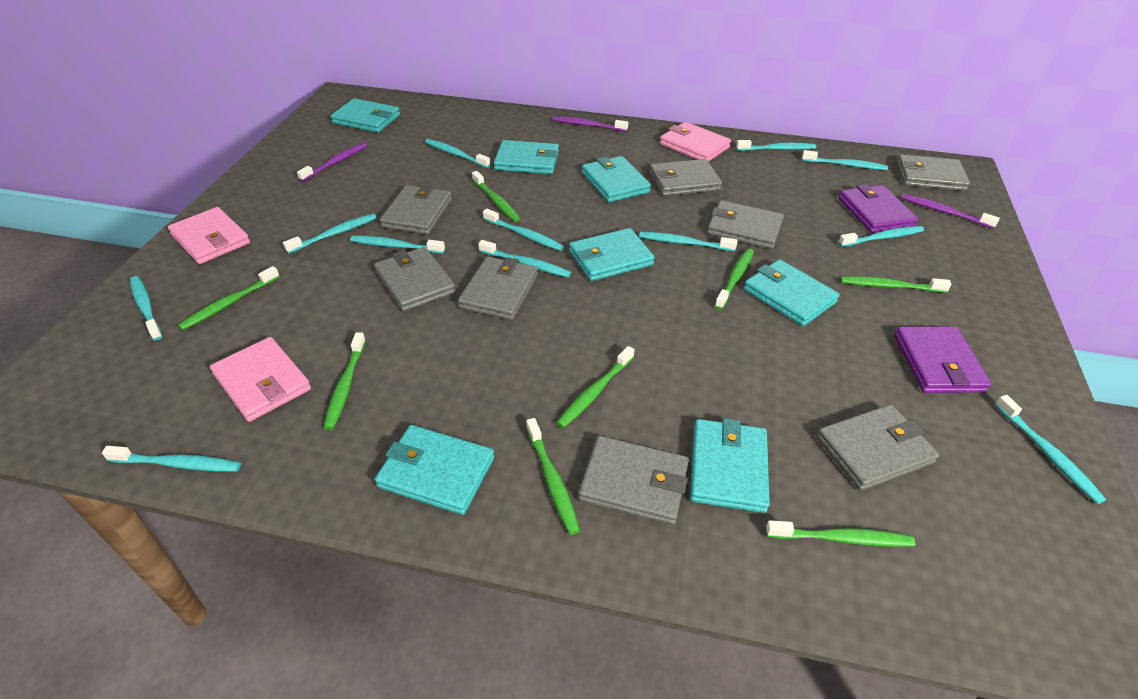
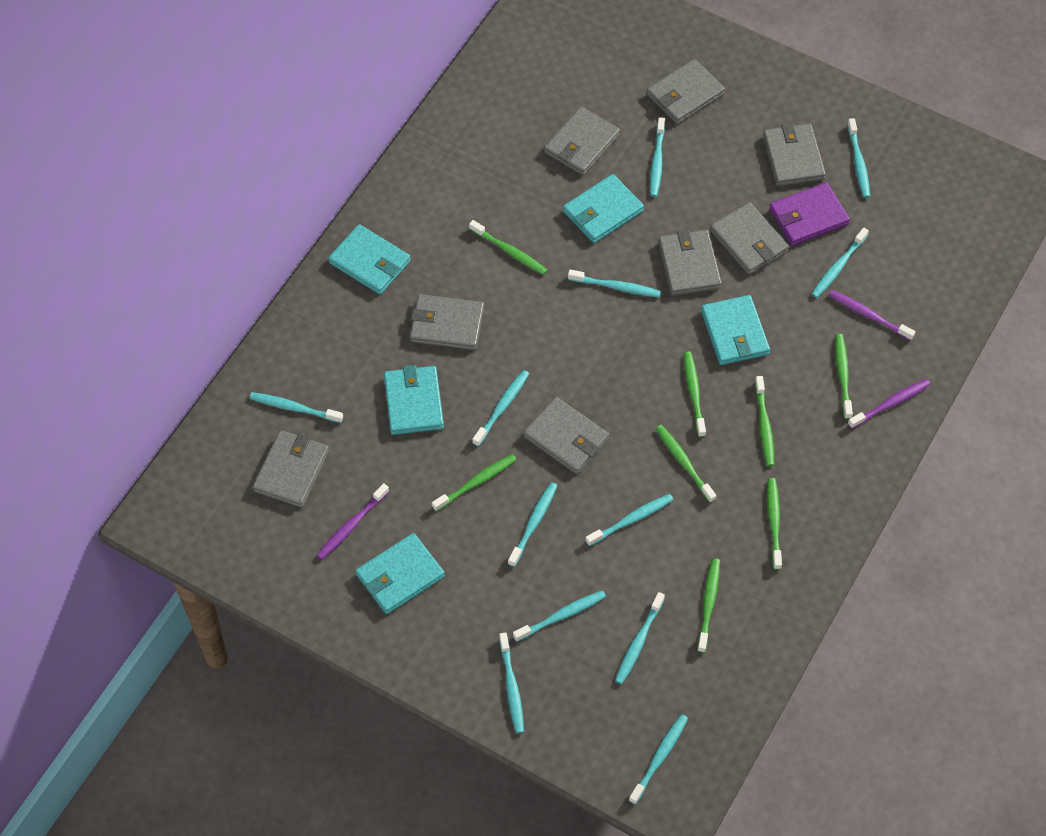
pink wallet: 3 -> 0
purple wallet: 2 -> 1
turquoise wallet: 7 -> 5

